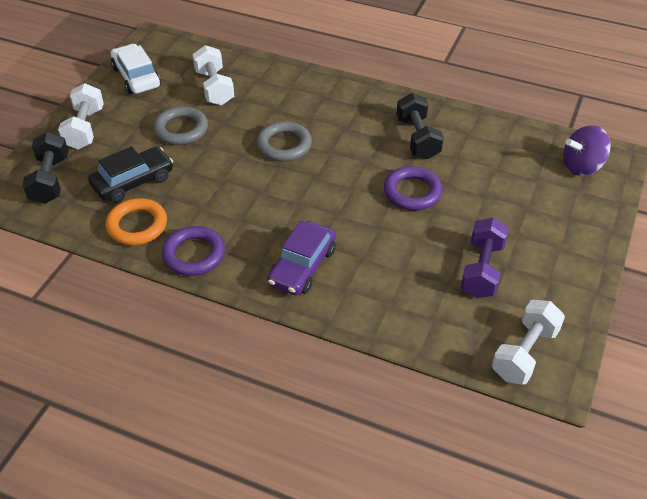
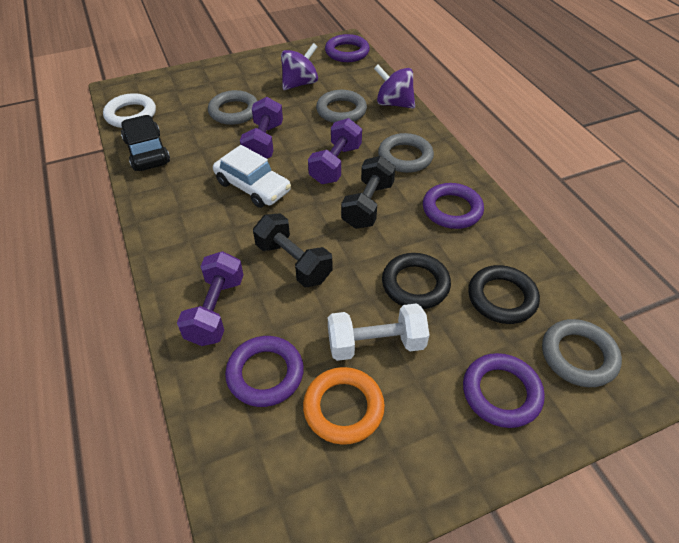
black ring: 0 -> 2
grey ring: 2 -> 4
purple car: 1 -> 0
purple dumbbell: 1 -> 3
purple ring: 2 -> 4
purple spinning top: 1 -> 2
white dumbbell: 3 -> 1
white ring: 0 -> 1

